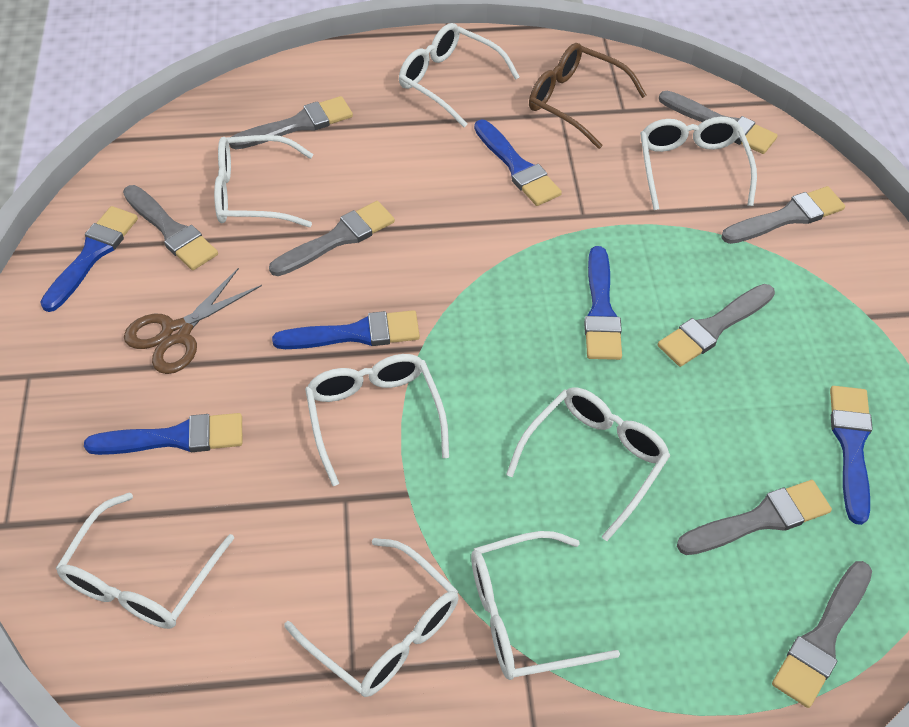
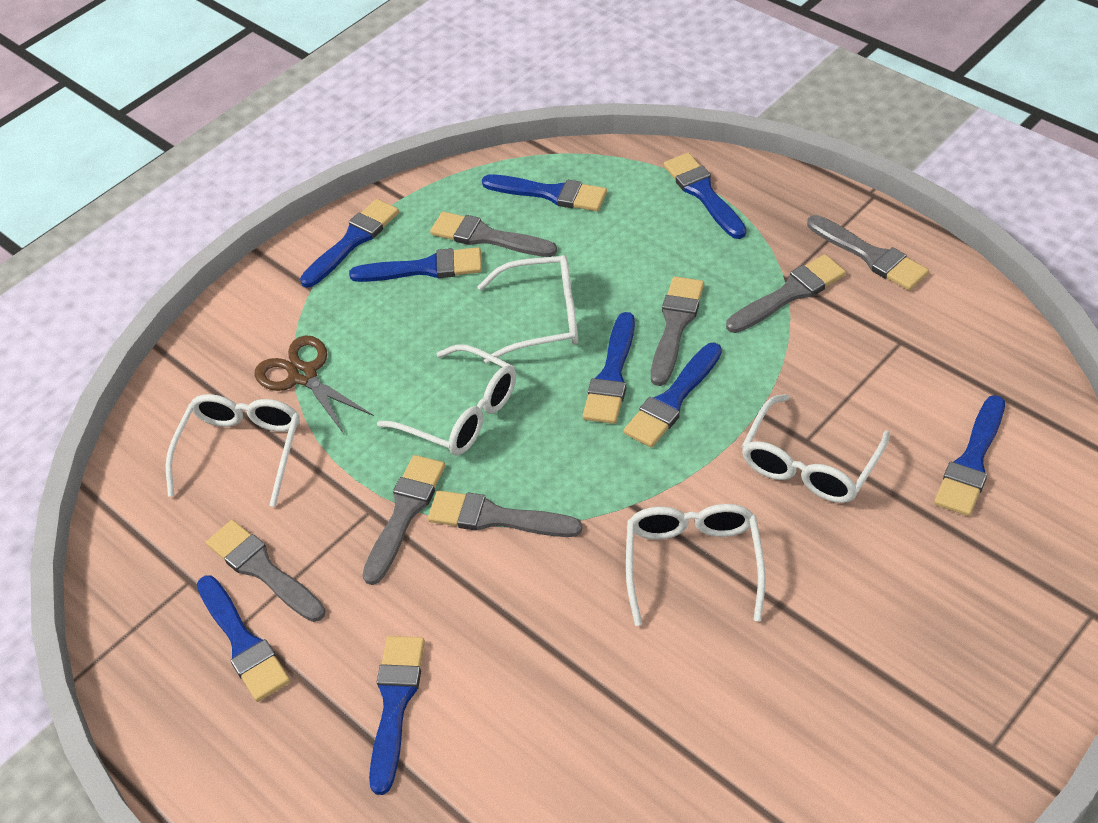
blue brush: 6 -> 9
brown glasses: 1 -> 0
grey brush: 8 -> 7
white glasses: 8 -> 5

